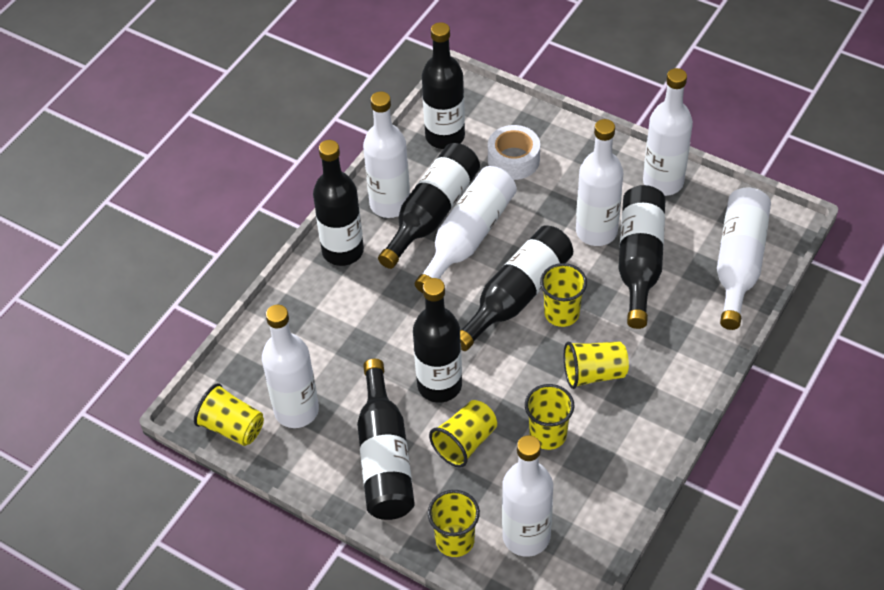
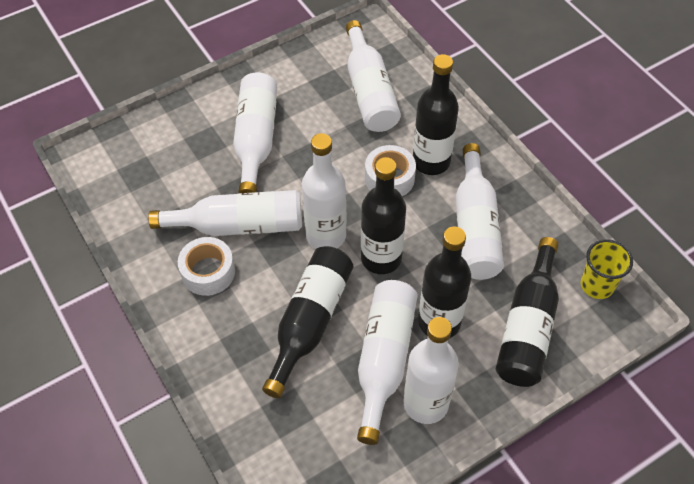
black bottle: 7 -> 5
white tape: 1 -> 2
yellow cup: 6 -> 1

